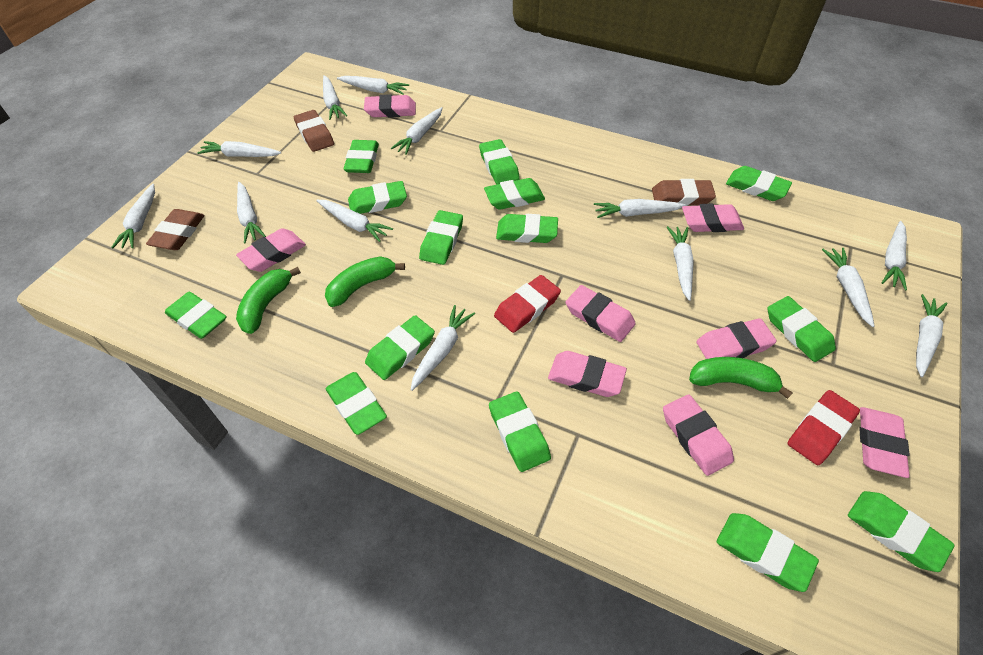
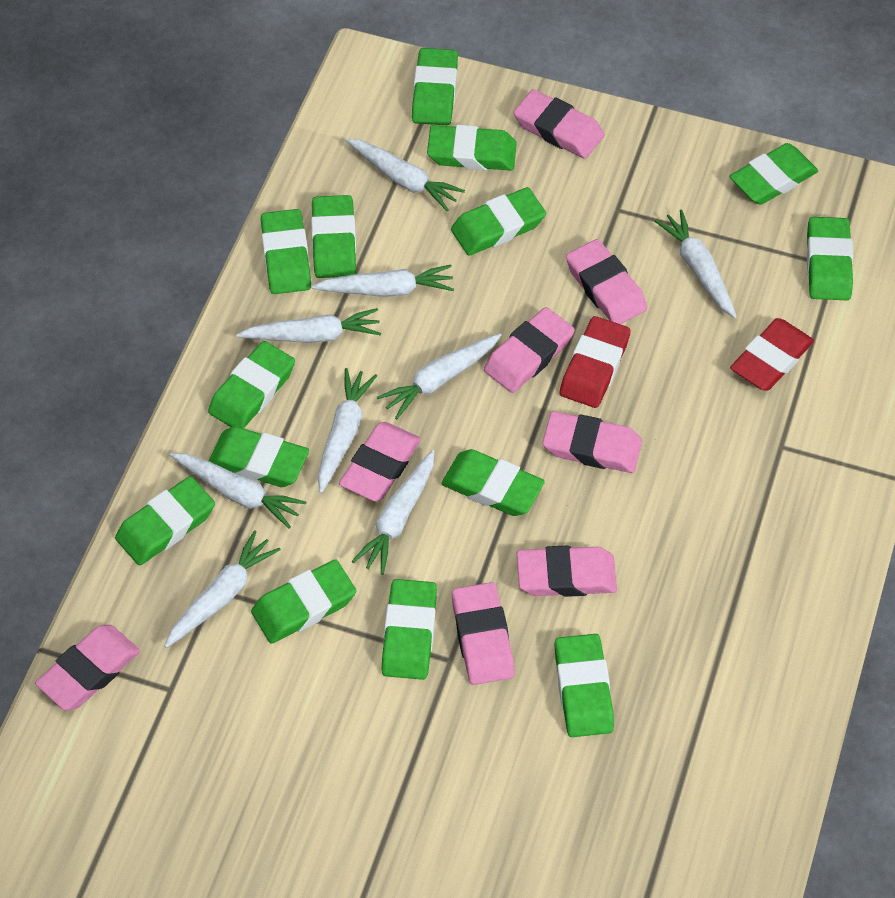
brown eraser: 3 -> 0
green banana: 3 -> 0
white carrot: 13 -> 9

